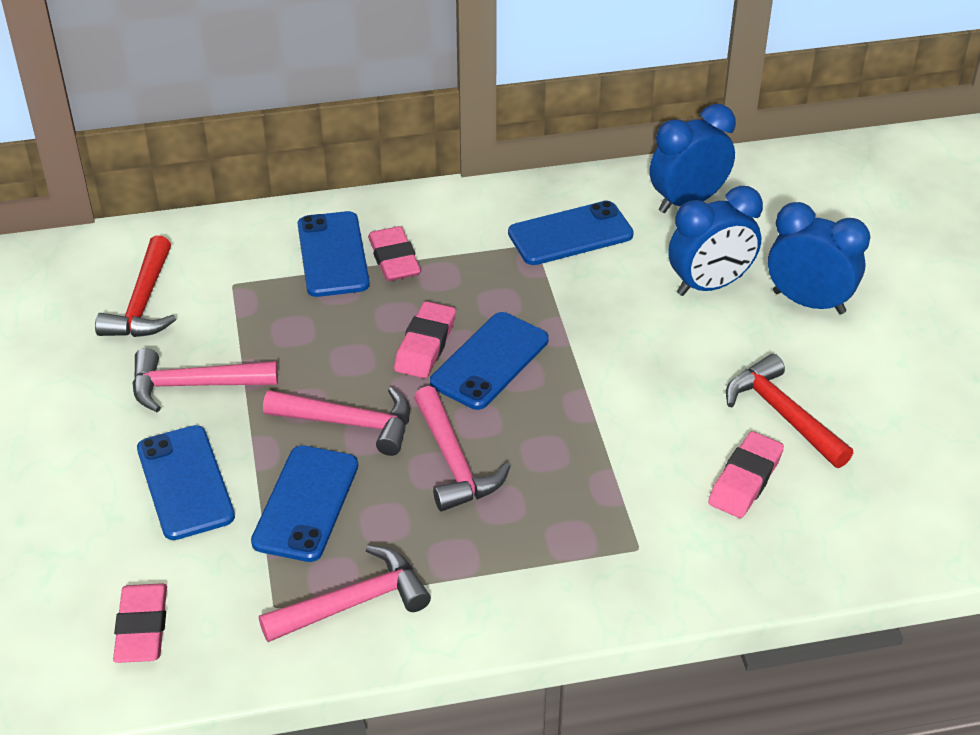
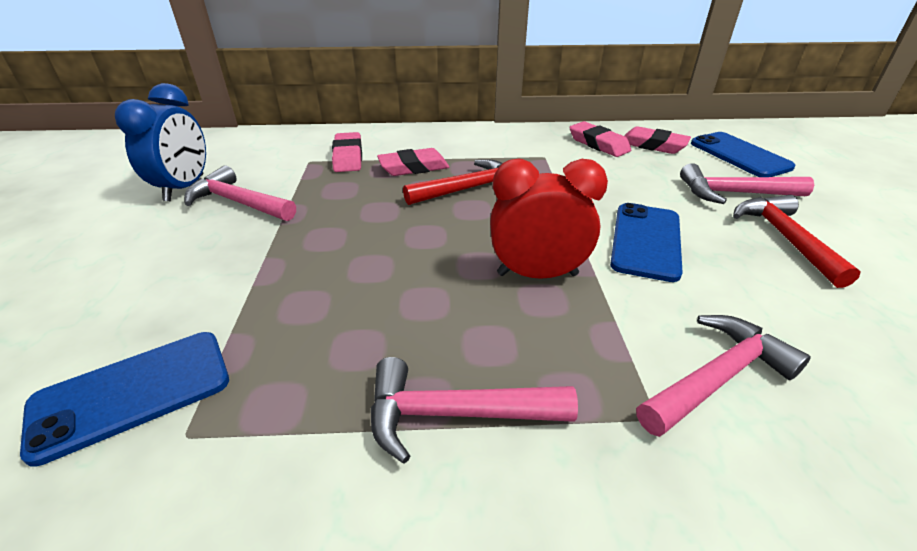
blue clock: 3 -> 1
blue phone: 5 -> 3
red clock: 0 -> 1

